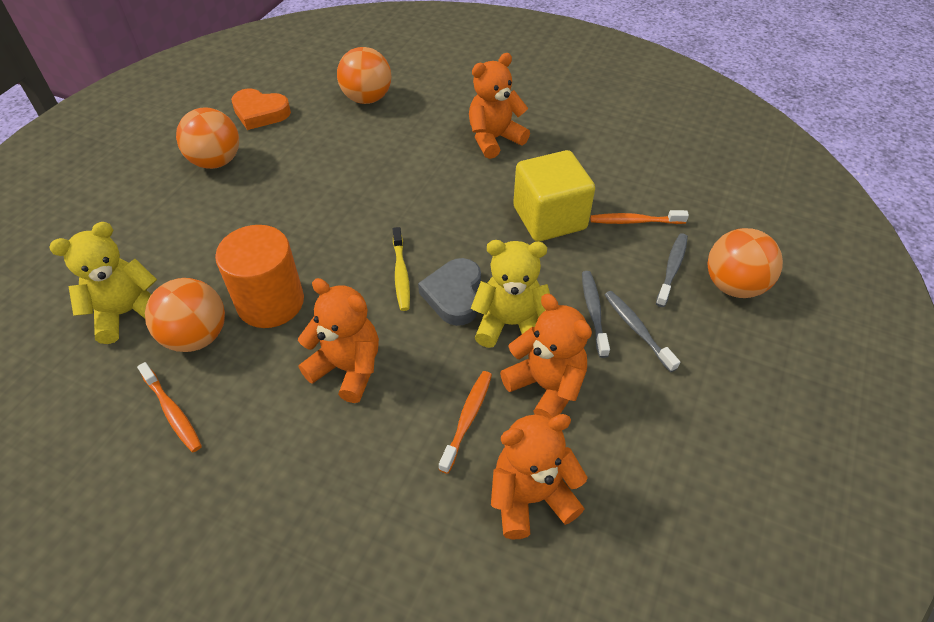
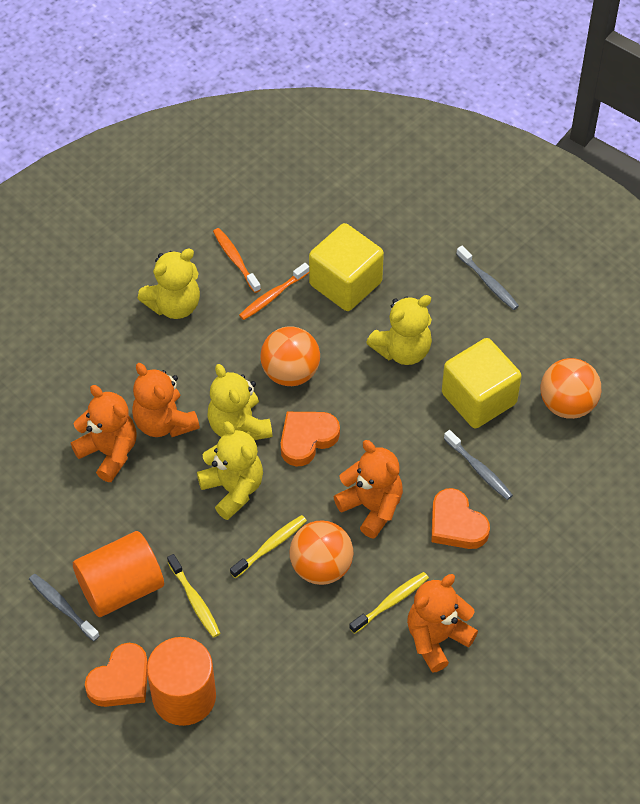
grey heart: 1 -> 0
orange ball: 4 -> 3
orange cylinder: 1 -> 2
orange heart: 1 -> 3
orange toothbrush: 3 -> 2
yellow cube: 1 -> 2
yellow teddy bear: 2 -> 4
yellow toothbrush: 1 -> 3

